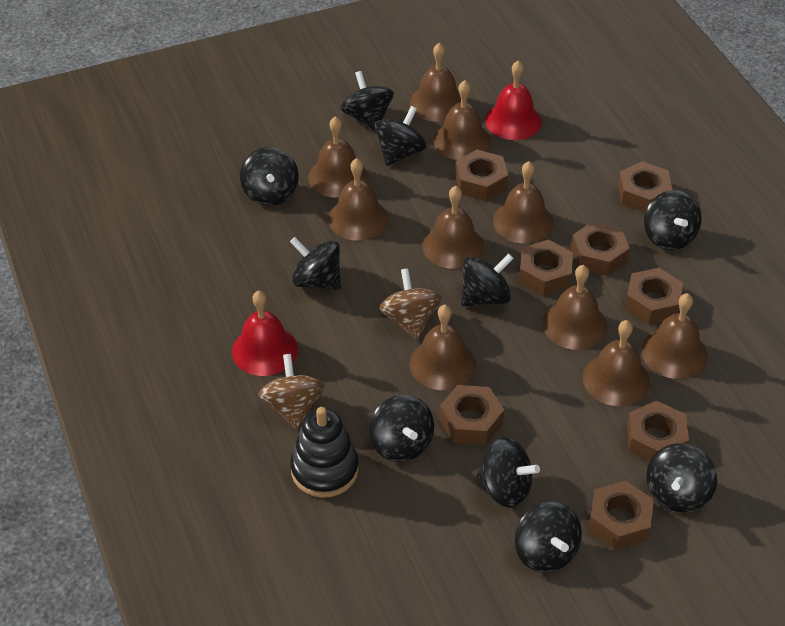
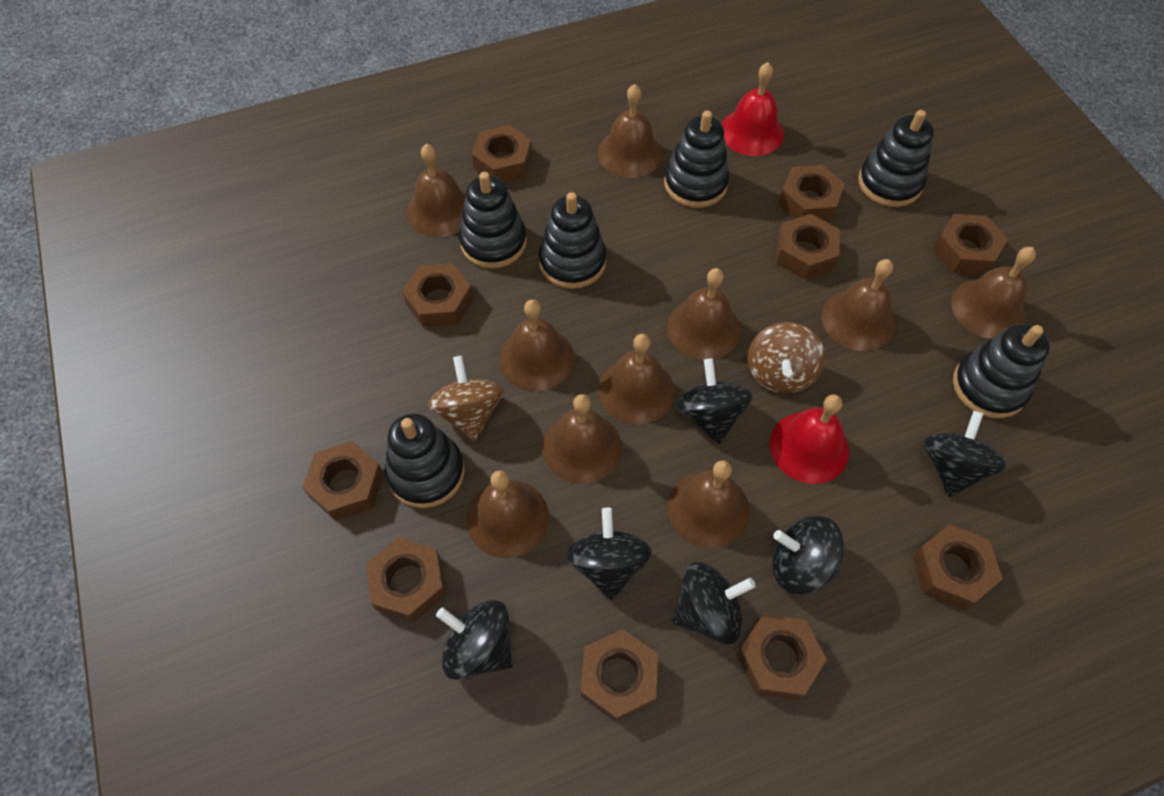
black spinning top: 10 -> 6
black stacking toy: 1 -> 6
brown nut: 8 -> 10

